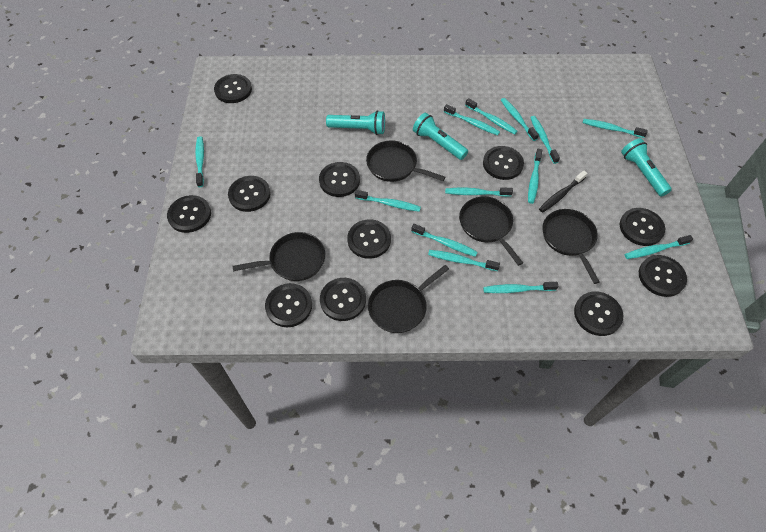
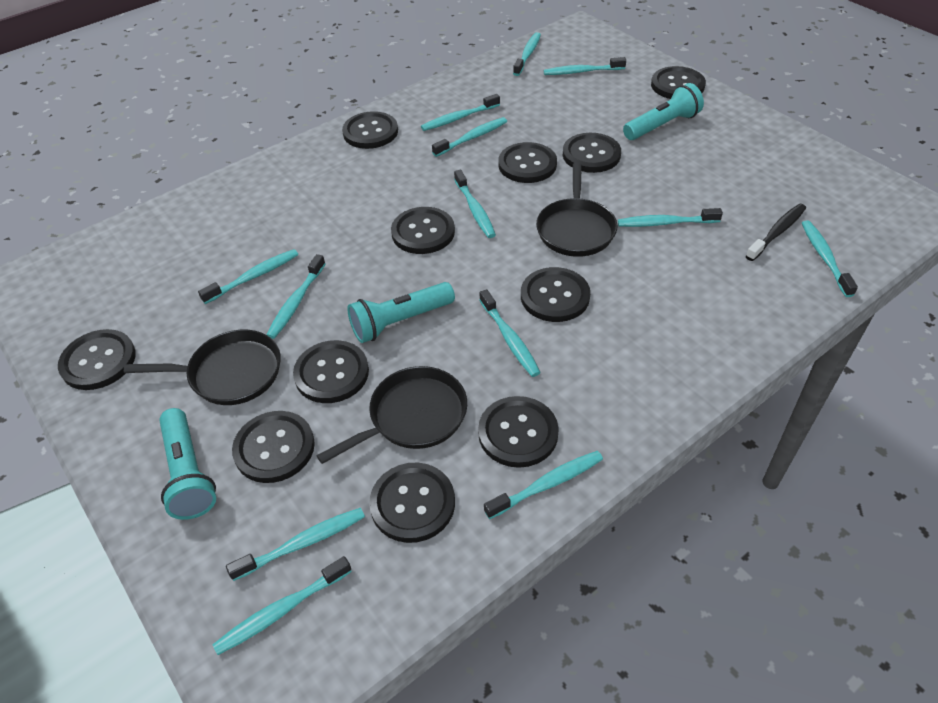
black pan: 5 -> 3

